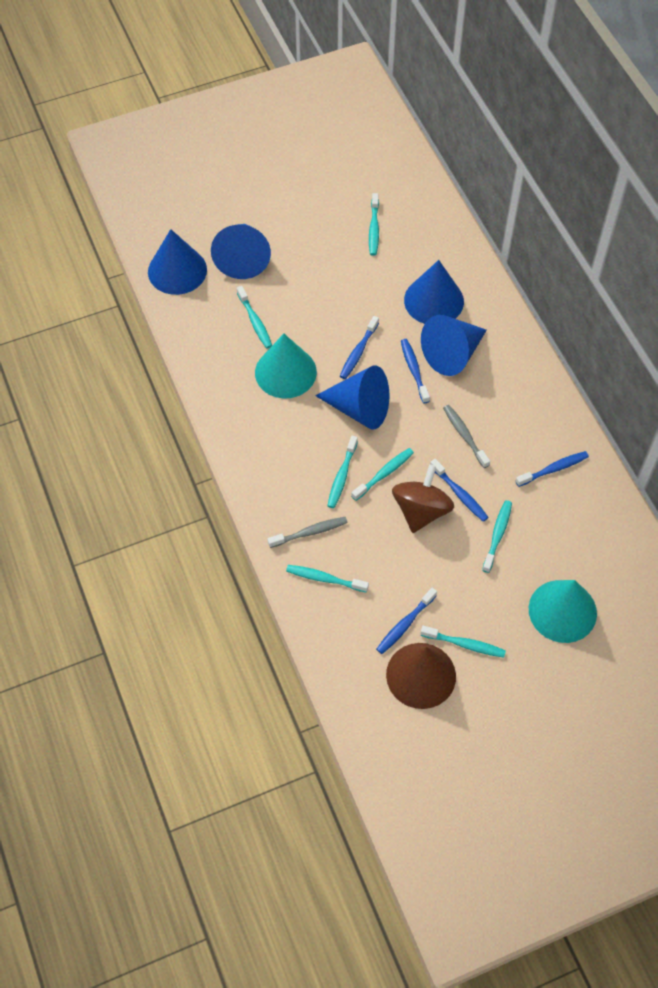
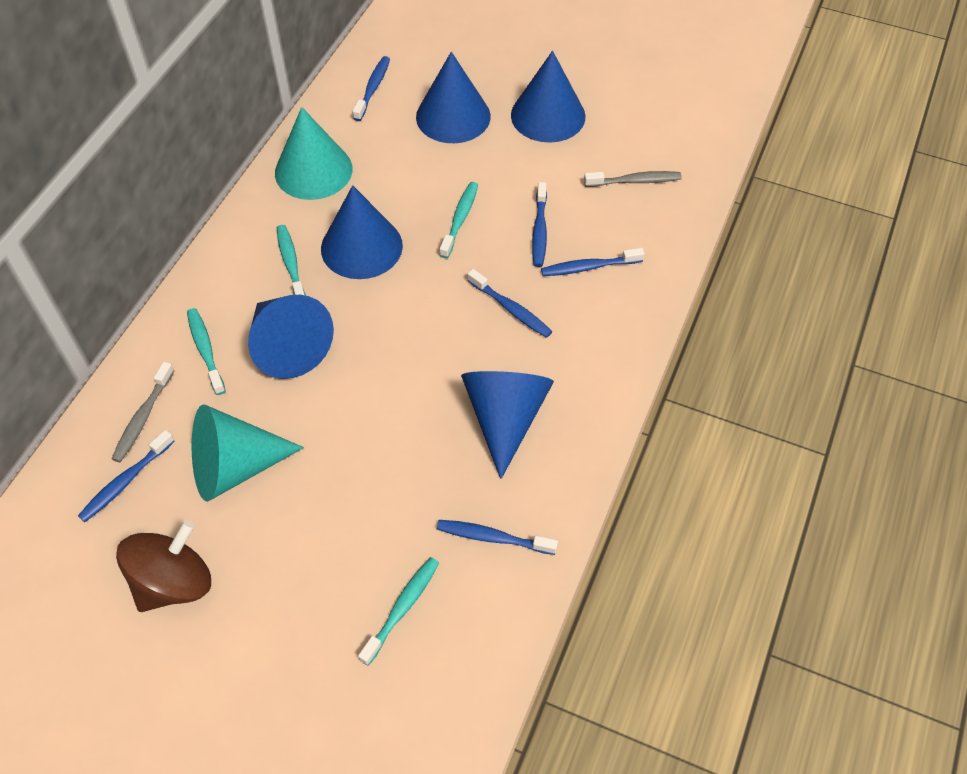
blue toothbrush: 5 -> 6
brown cone: 1 -> 0
turquoise toothbrush: 7 -> 4

